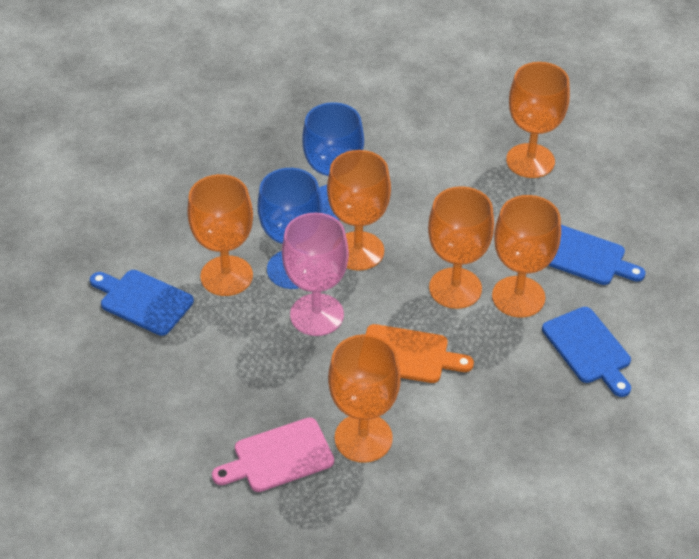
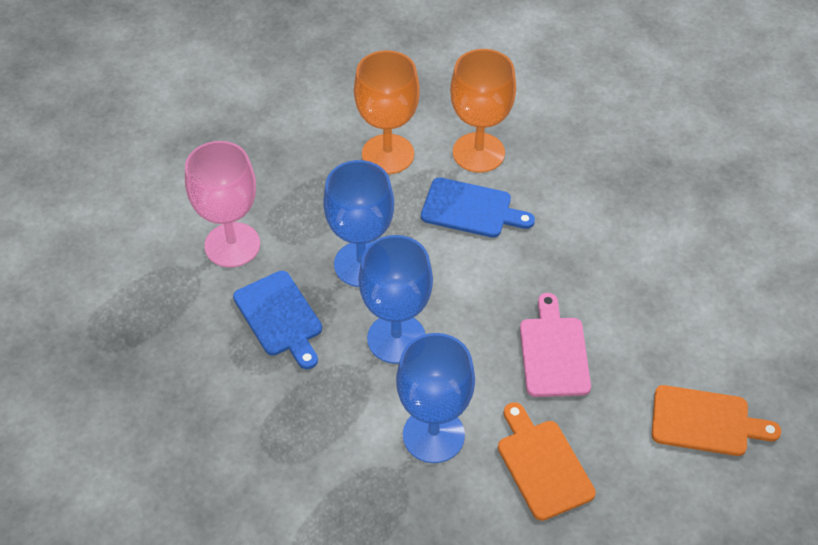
blue cutting board: 3 -> 2
blue goblet: 2 -> 3
orange cutting board: 1 -> 2
orange goblet: 6 -> 2

